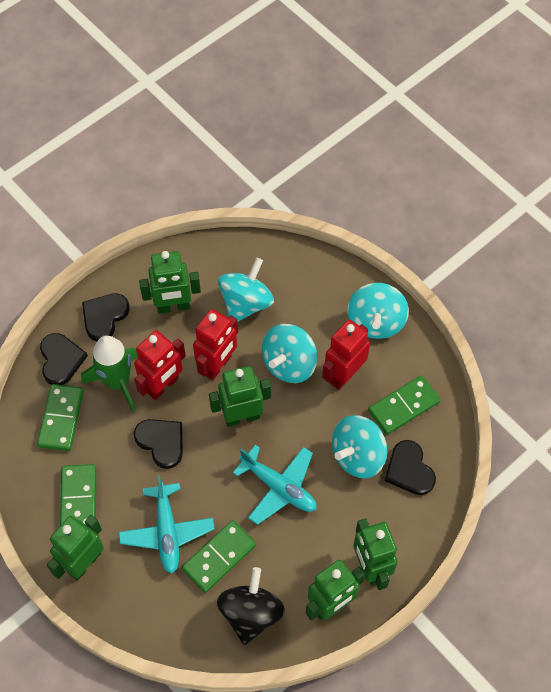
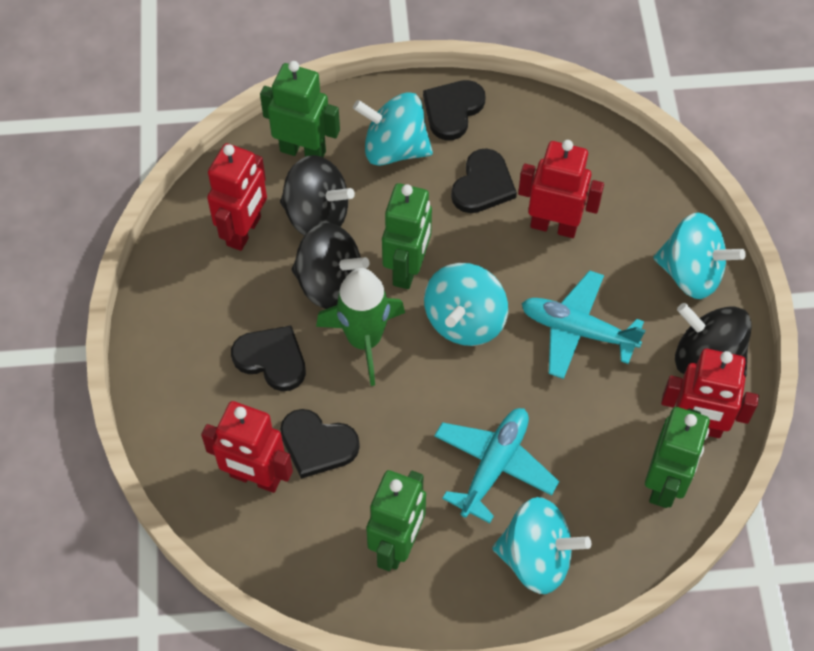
black spinning top: 1 -> 3
green domino: 4 -> 0
green robot: 5 -> 4
red robot: 3 -> 4

